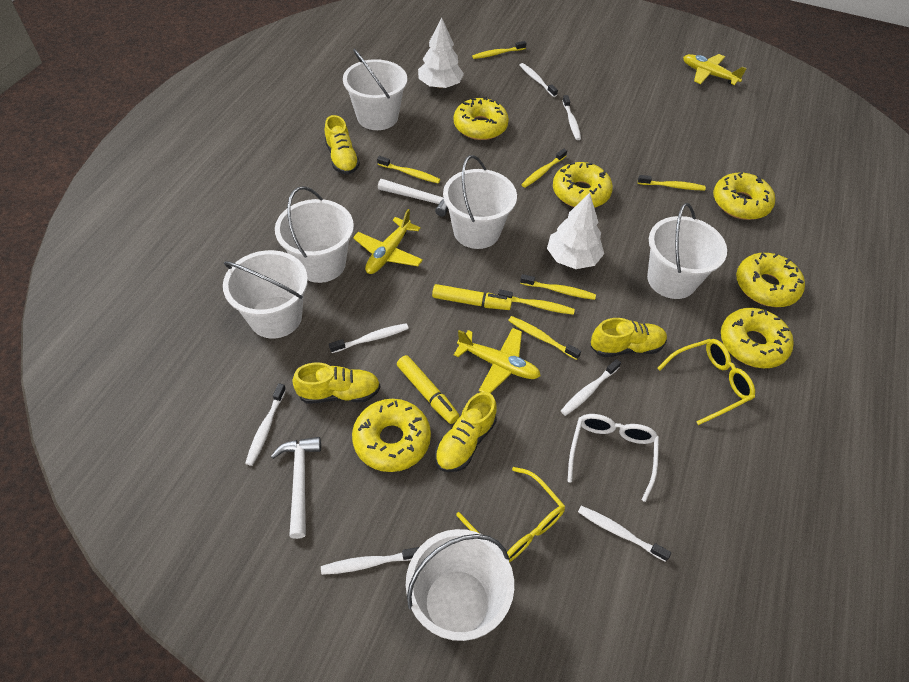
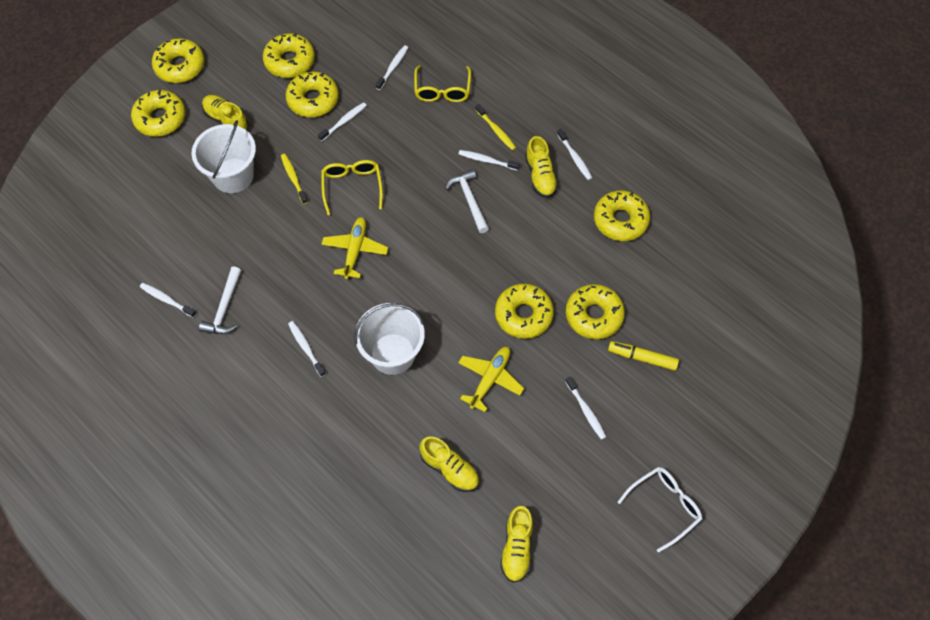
white bucket: 6 -> 2
white tree: 2 -> 0
yellow donut: 6 -> 7
yellow marker: 2 -> 1
yellow plane: 3 -> 2
yellow toothbrush: 7 -> 2

